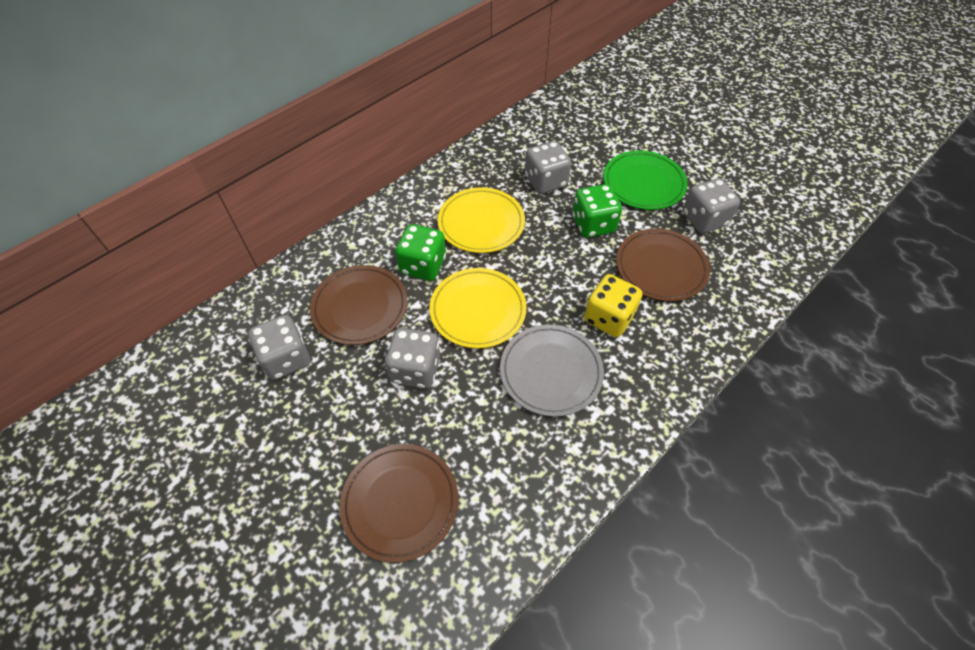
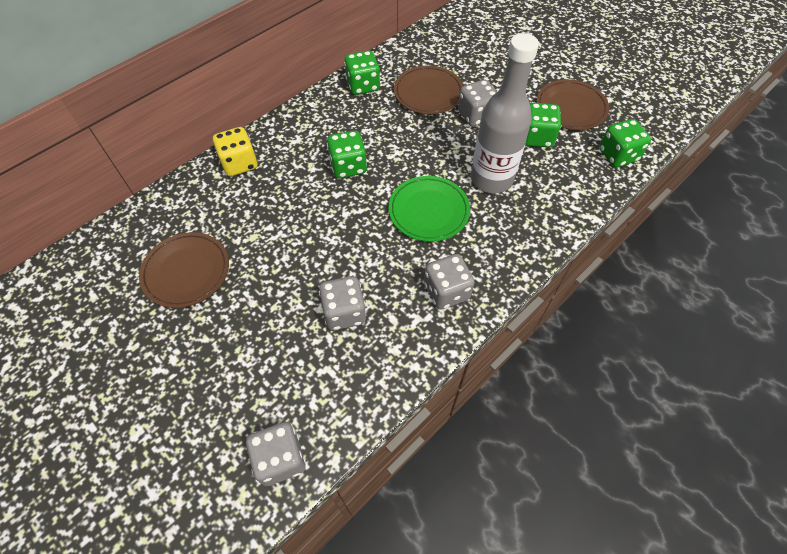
green dice: 2 -> 4
grey bottle: 0 -> 1
grey plate: 1 -> 0
yellow plate: 2 -> 0

